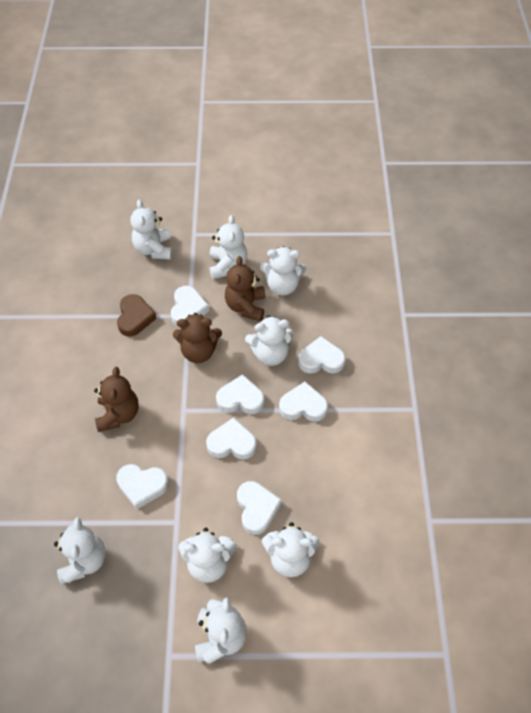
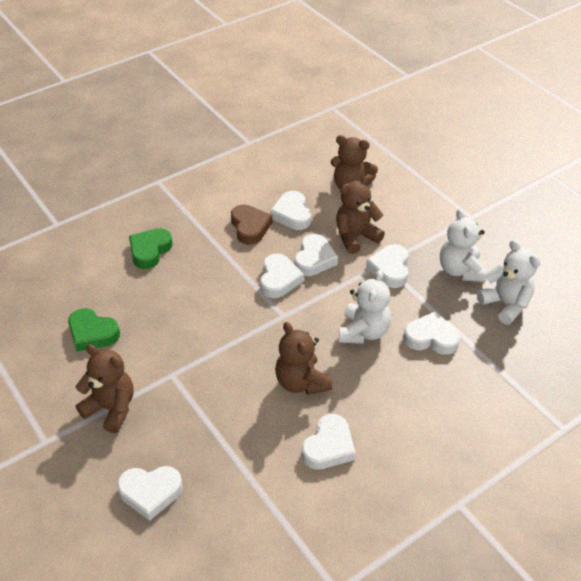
brown teddy bear: 3 -> 4
green heart: 0 -> 2
white teddy bear: 8 -> 3

